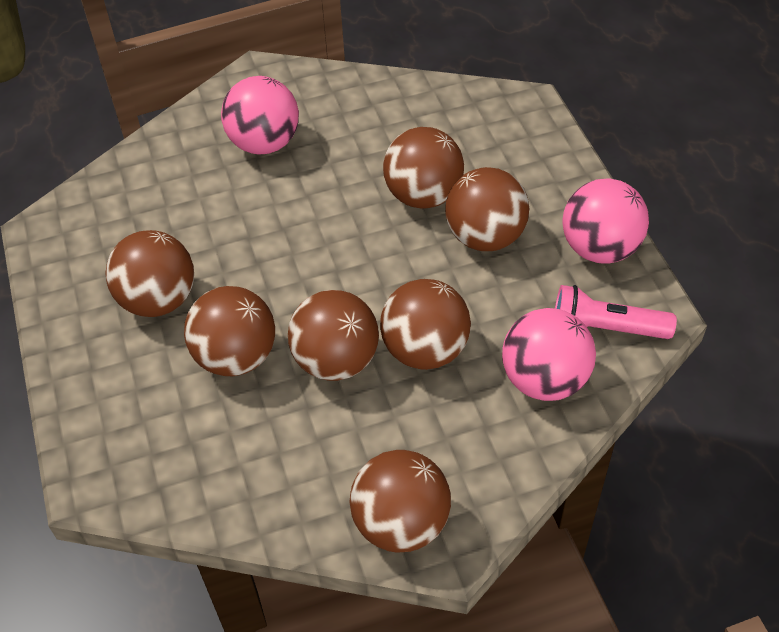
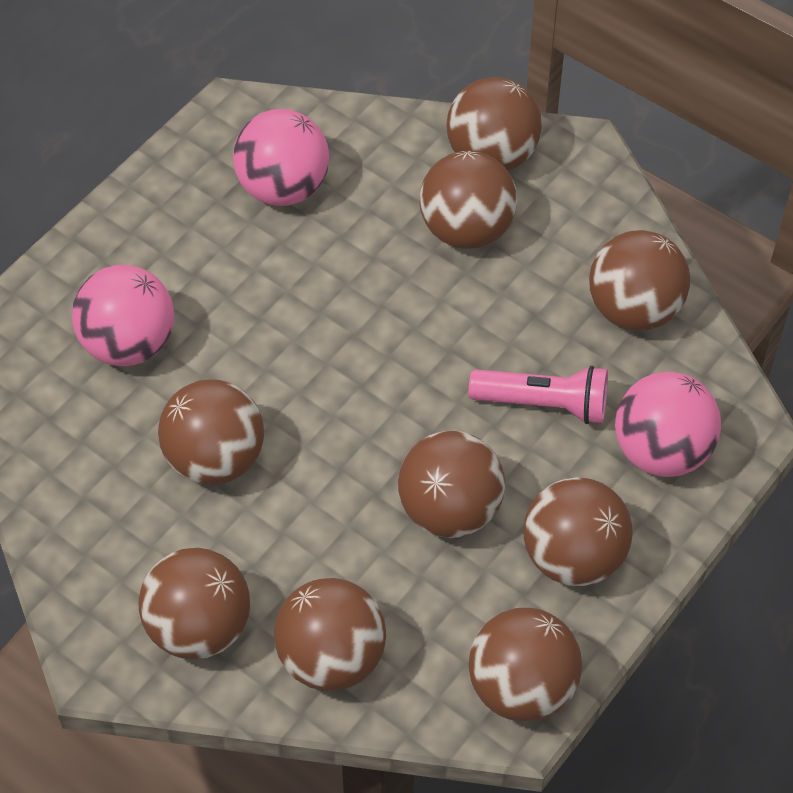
brown ball: 7 -> 9

